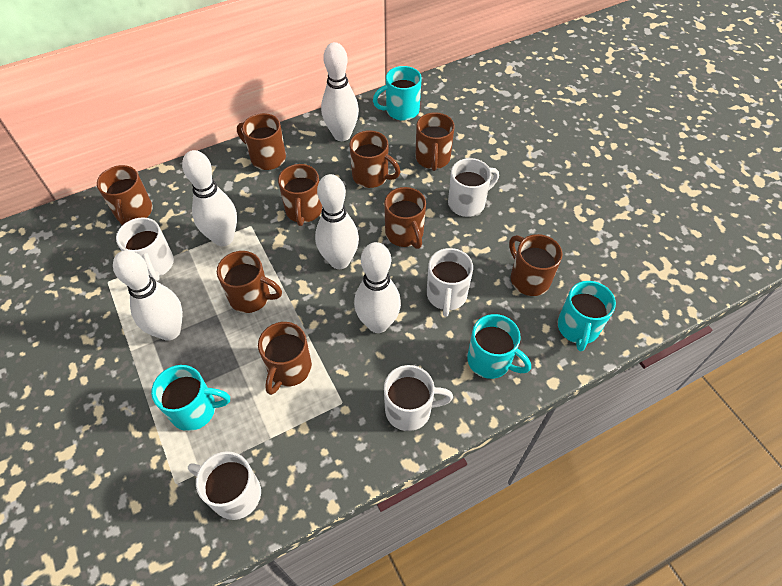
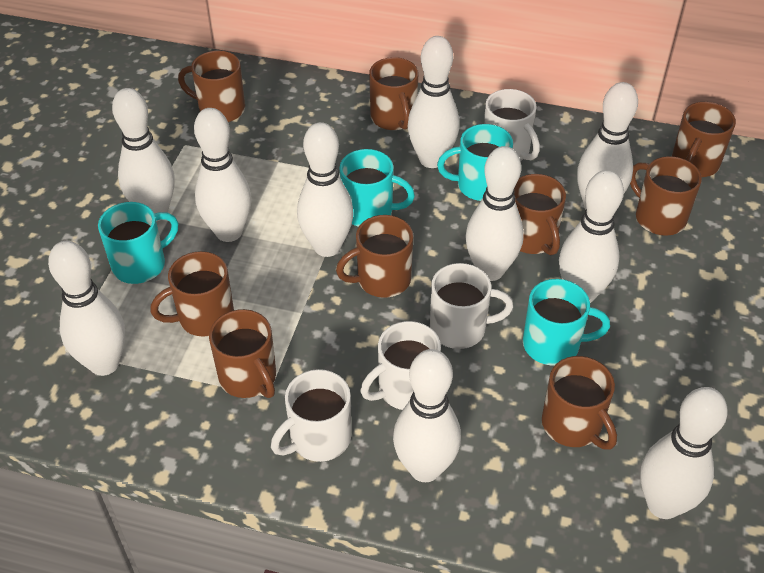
white bowling pin: 5 -> 10
white mug: 5 -> 4

